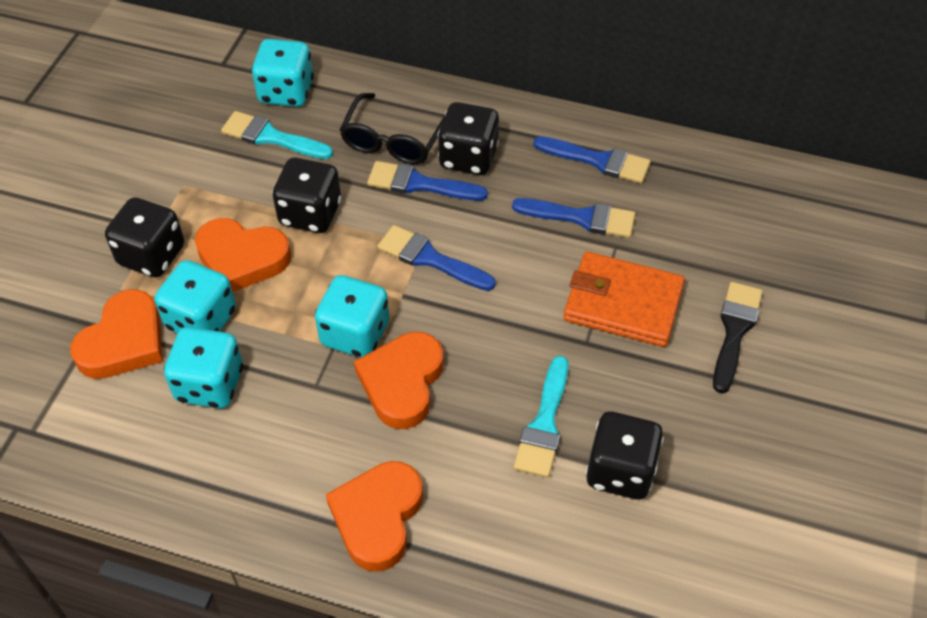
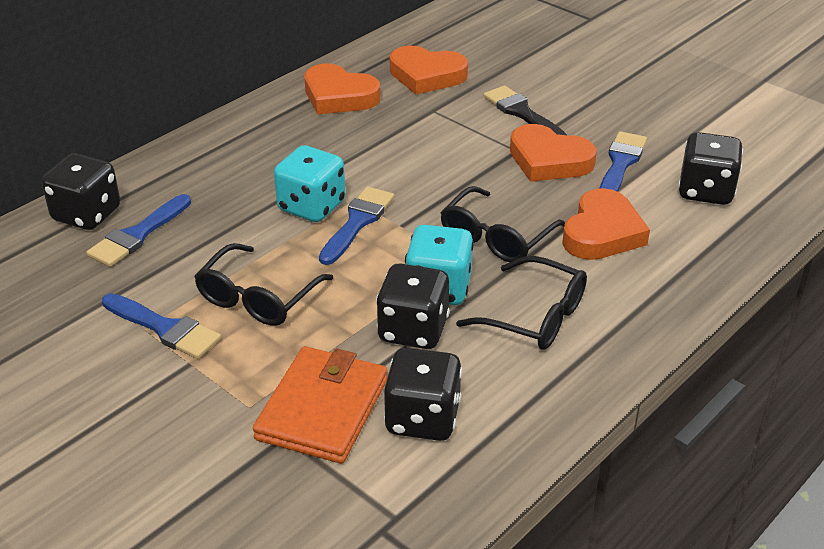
black glasses: 1 -> 3
turquoise brush: 2 -> 0
turquoise dice: 4 -> 2

